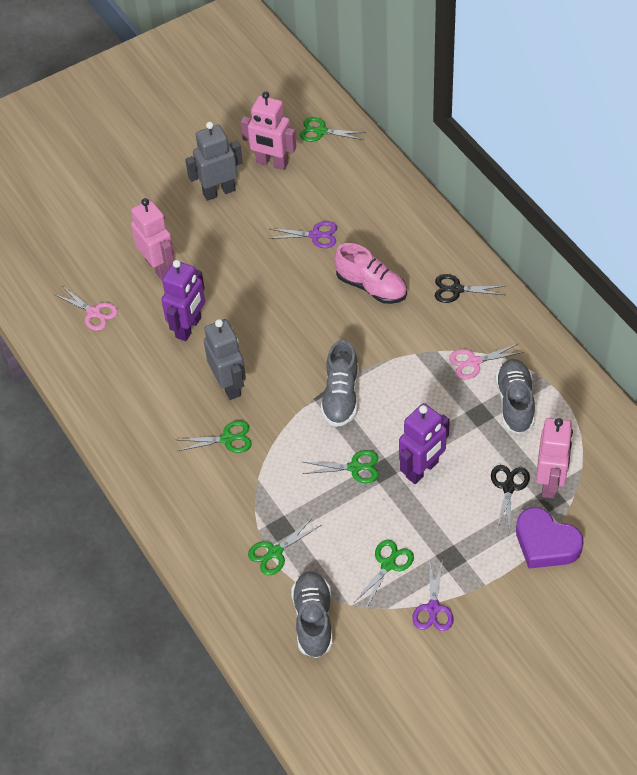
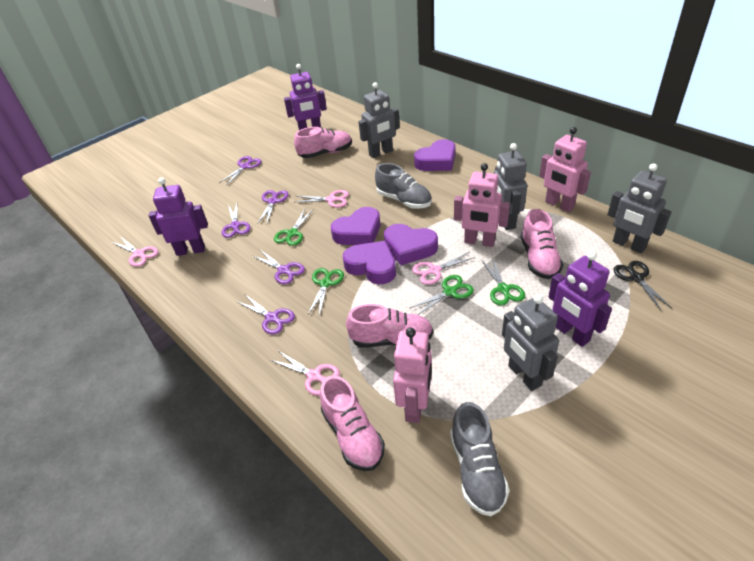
black scissors: 2 -> 1
green scissors: 5 -> 4
grey robot: 2 -> 4
grey shoe: 3 -> 2
pink scissors: 2 -> 4
pink shoe: 1 -> 4
purple heart: 1 -> 4
purple robot: 2 -> 3
purple scissors: 2 -> 5

